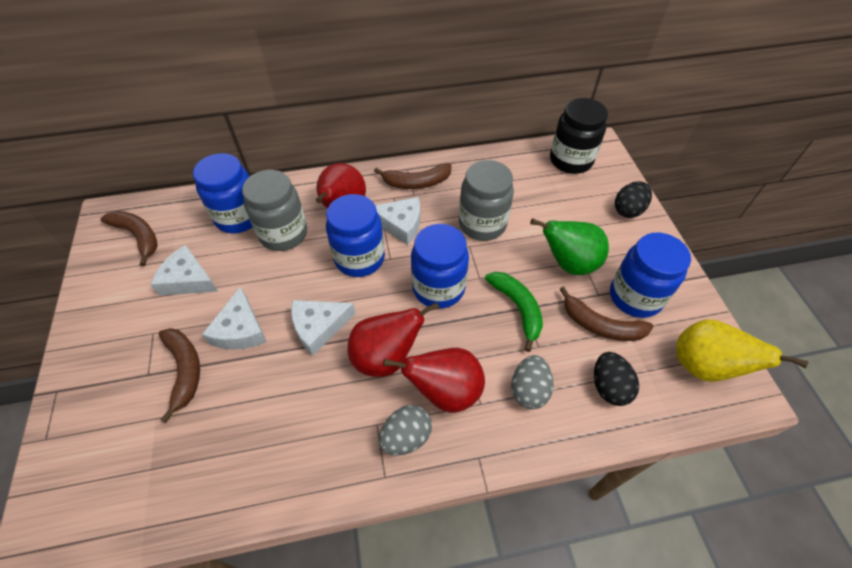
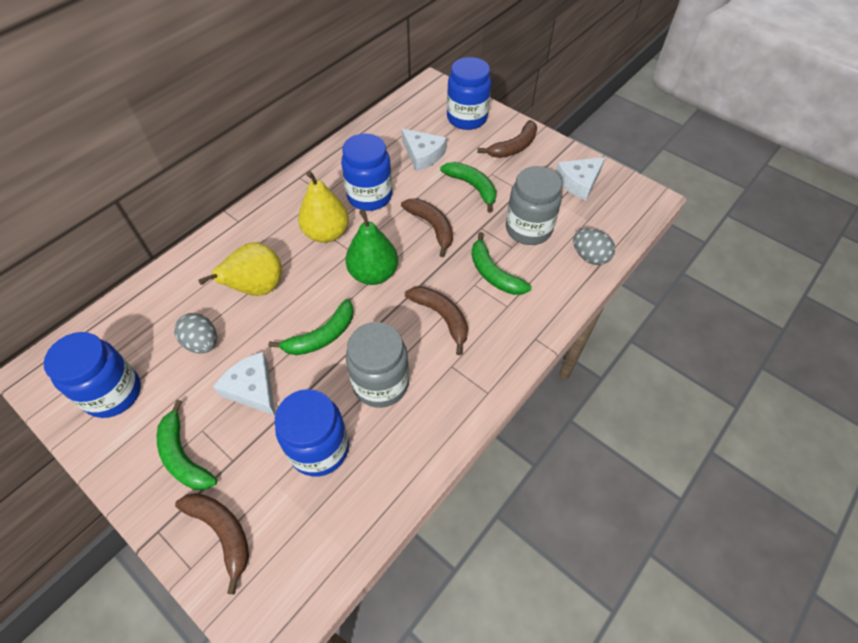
black egg: 2 -> 0
black jar: 1 -> 0
green banana: 1 -> 4
red pear: 3 -> 0
white cheese: 4 -> 3
yellow pear: 1 -> 2

